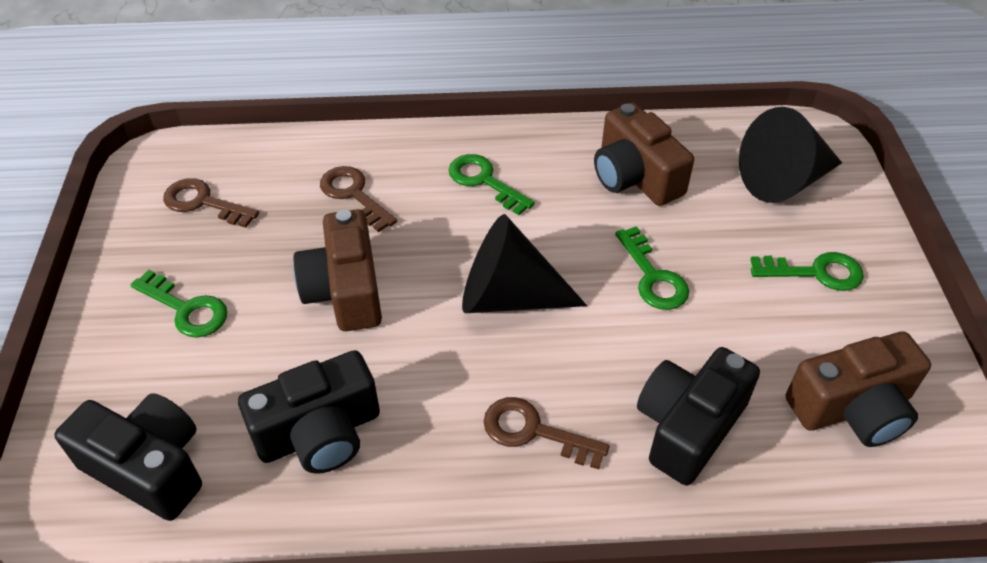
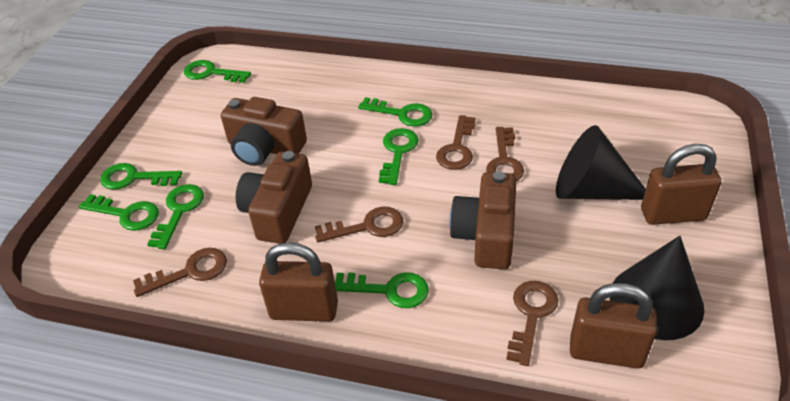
black camera: 3 -> 0
brown key: 3 -> 5
brown padlock: 0 -> 3
green key: 4 -> 7

